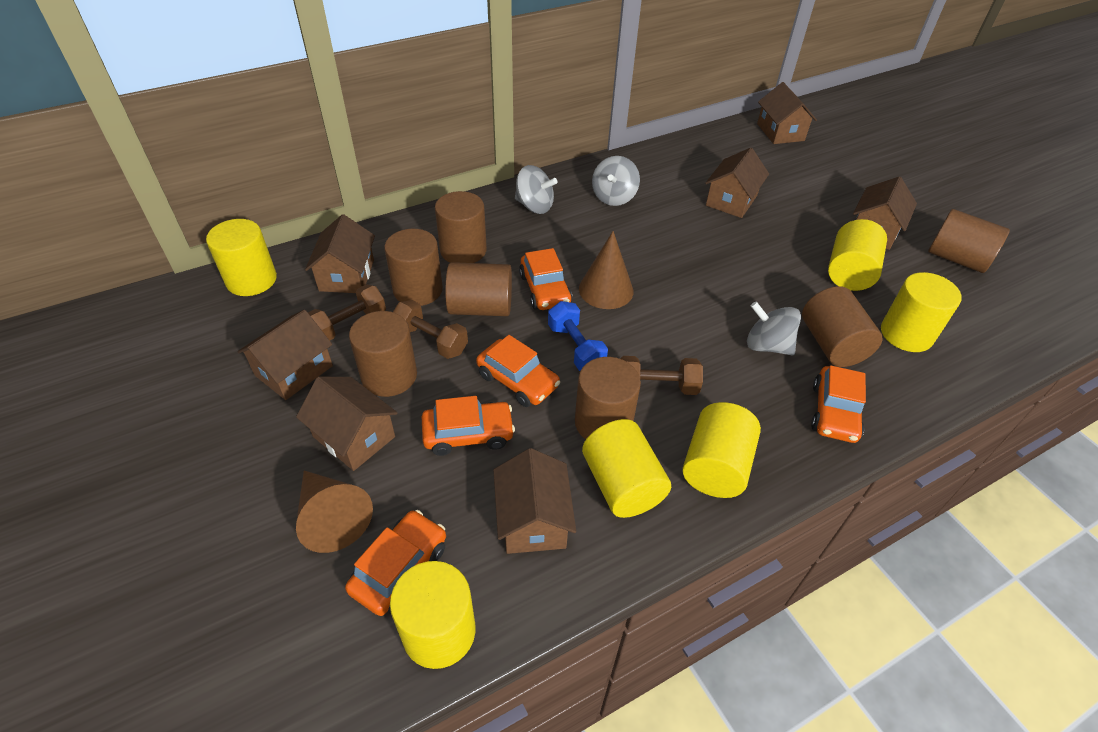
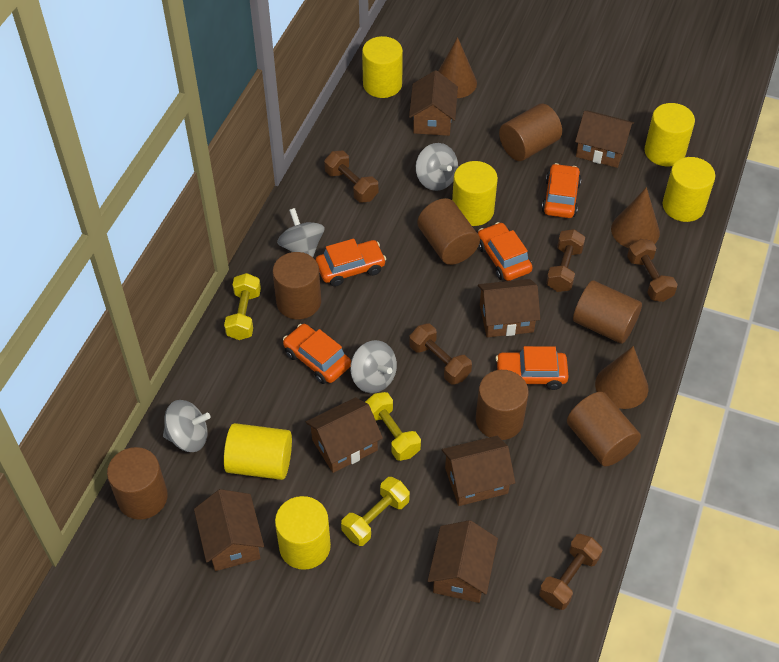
blue dumbbell: 1 -> 0
brown cone: 2 -> 3
brown dumbbell: 3 -> 5
grey spinning top: 3 -> 4
yellow dumbbell: 0 -> 3

